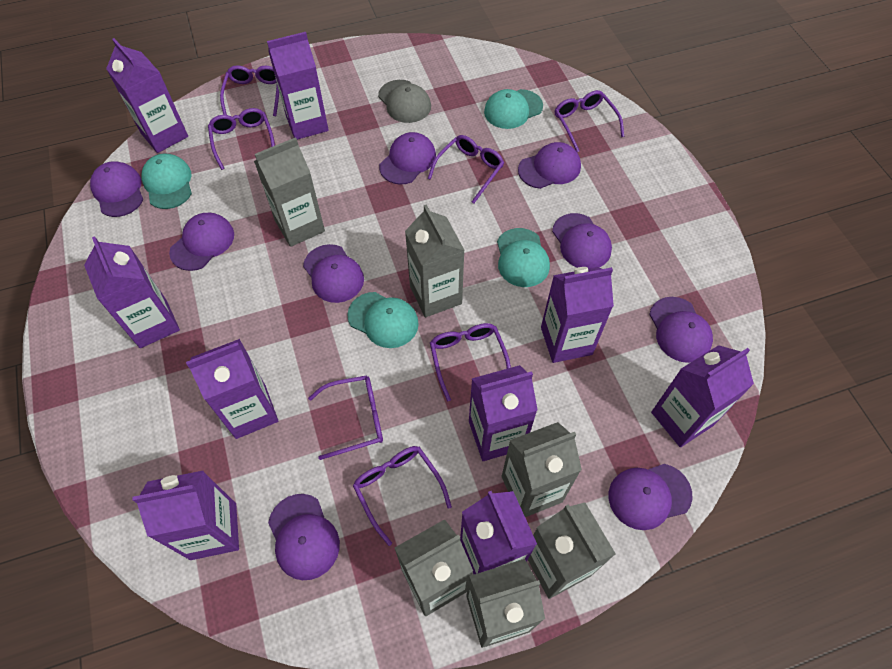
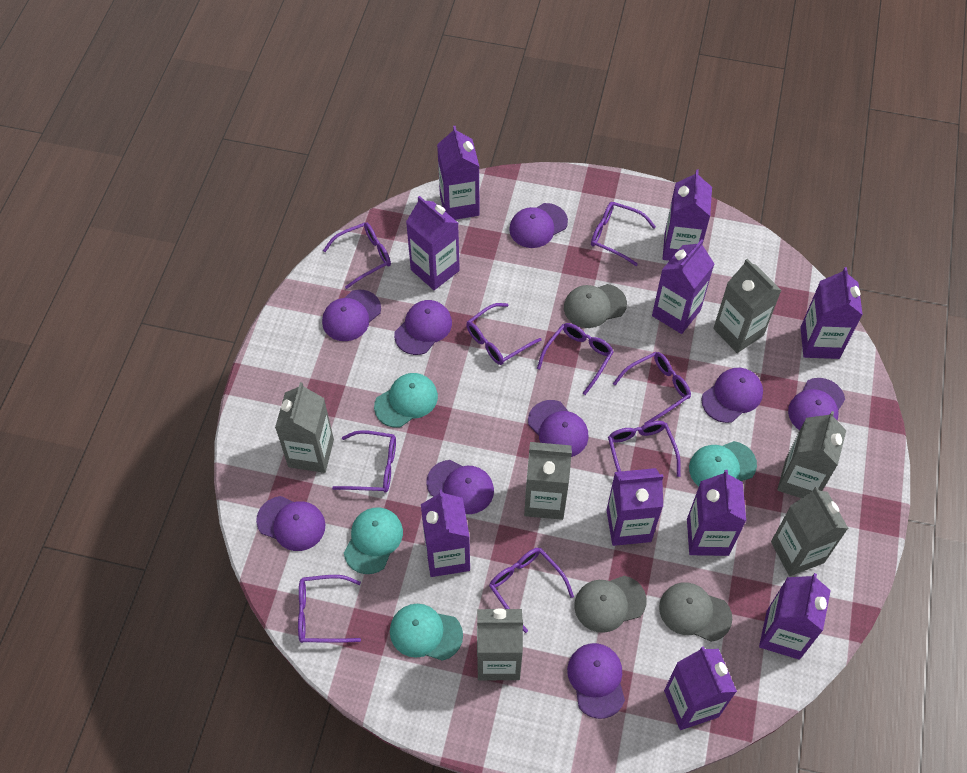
grey cap: 1 -> 3
purple carton: 9 -> 10
purple glasses: 7 -> 9

